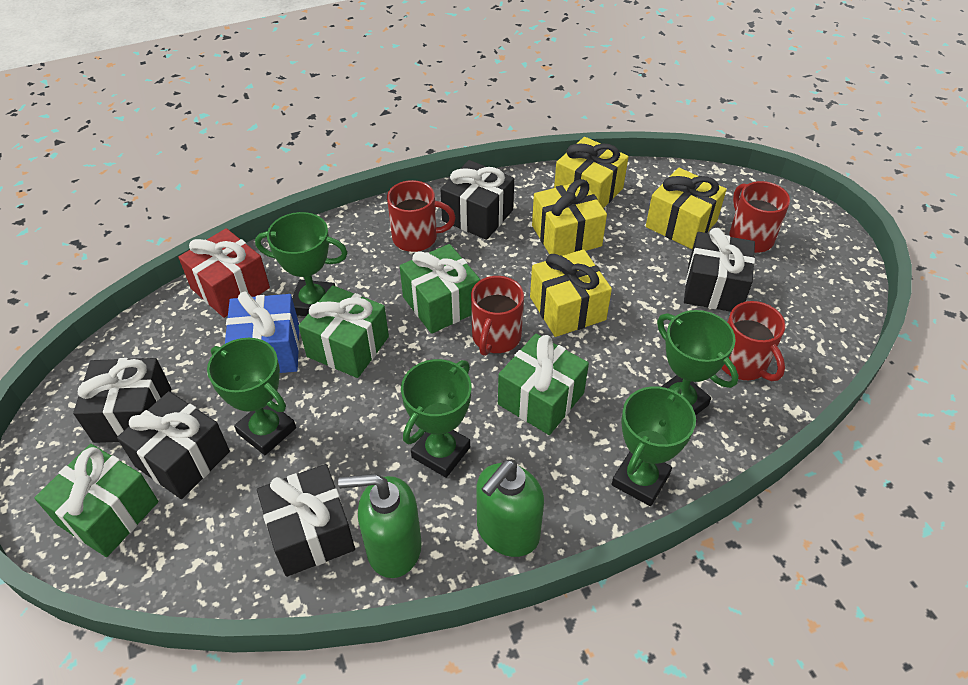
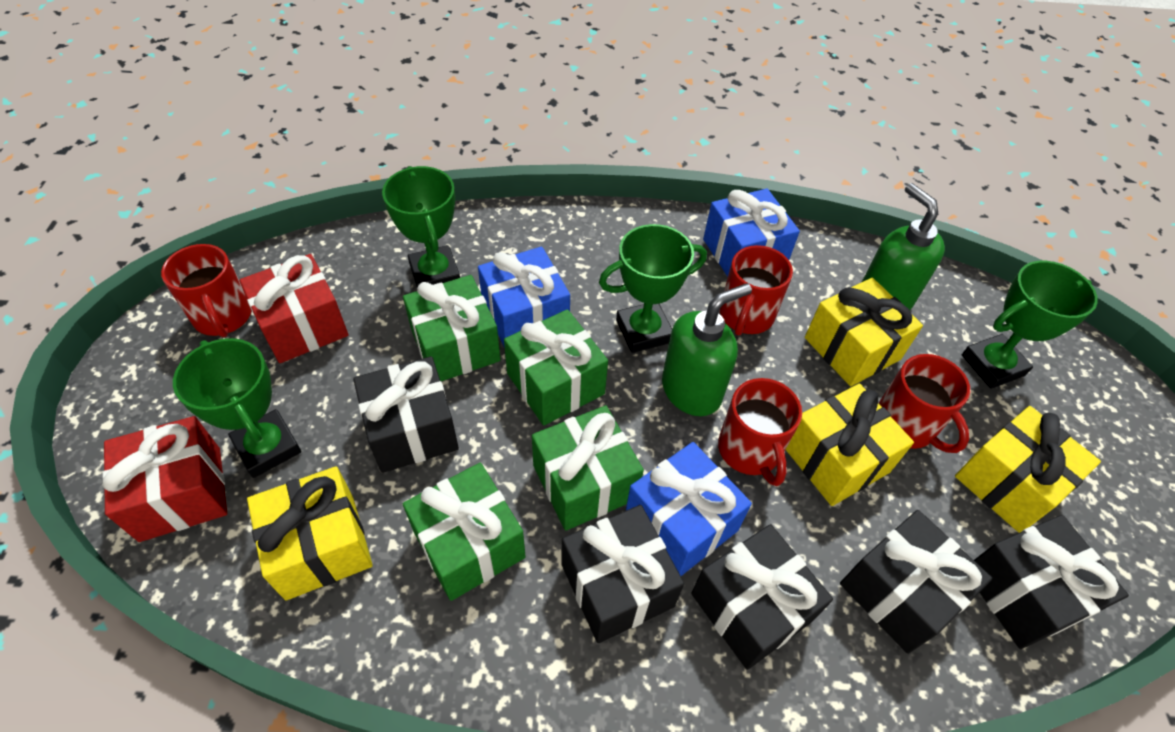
blue gift: 1 -> 3
green trophy: 5 -> 4
red gift: 1 -> 2

